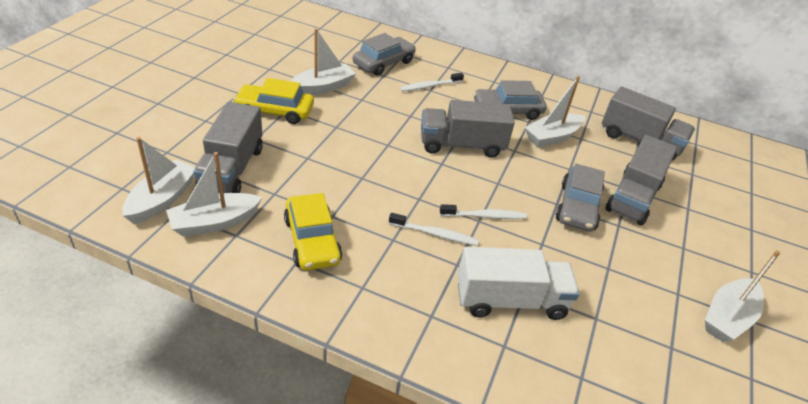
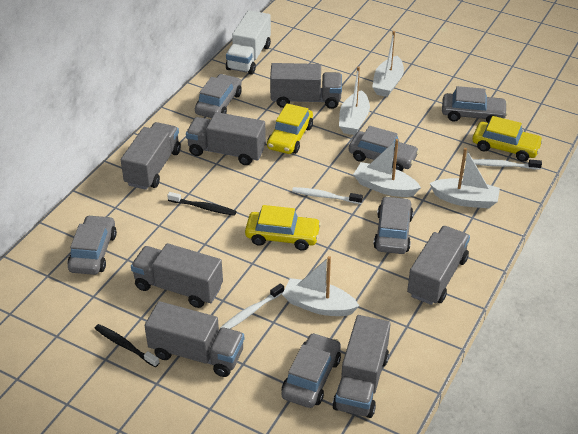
black toothbrush: 0 -> 2
grey car: 3 -> 6
grey truck: 4 -> 7
yellow car: 2 -> 3

